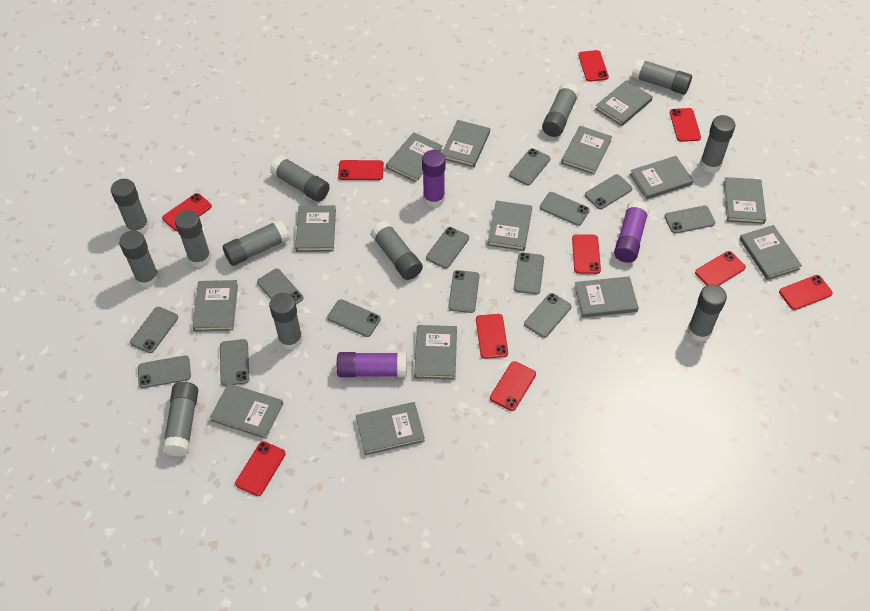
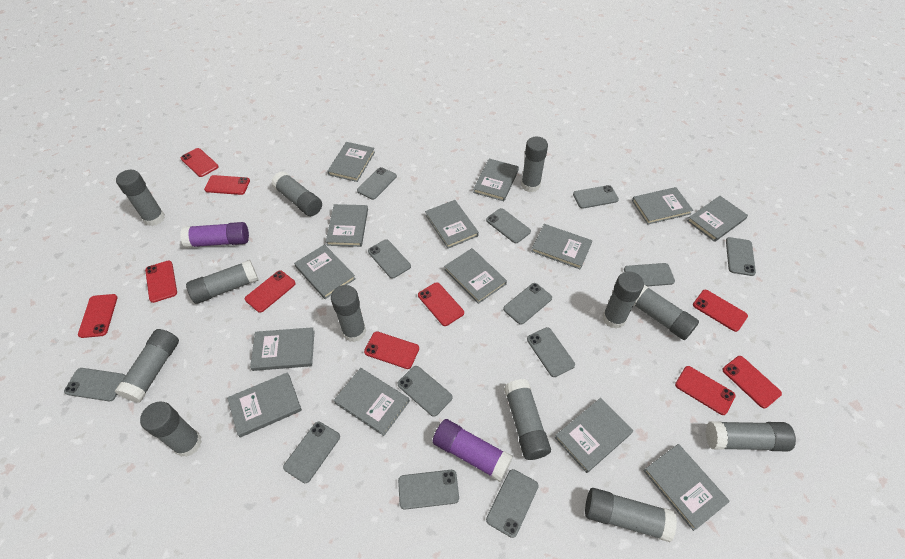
purple glue stick: 3 -> 2

